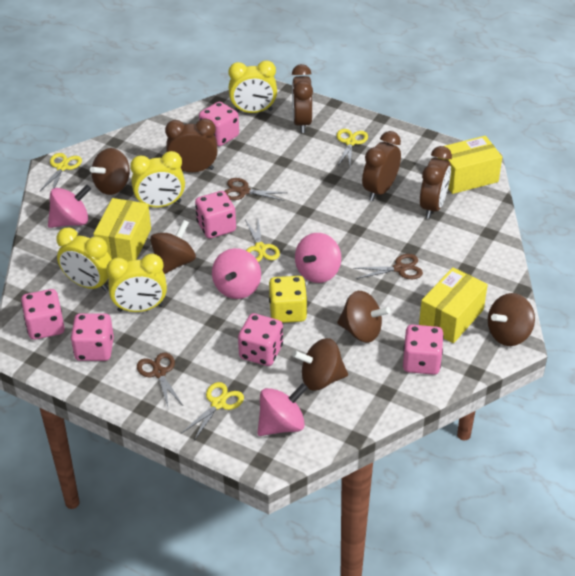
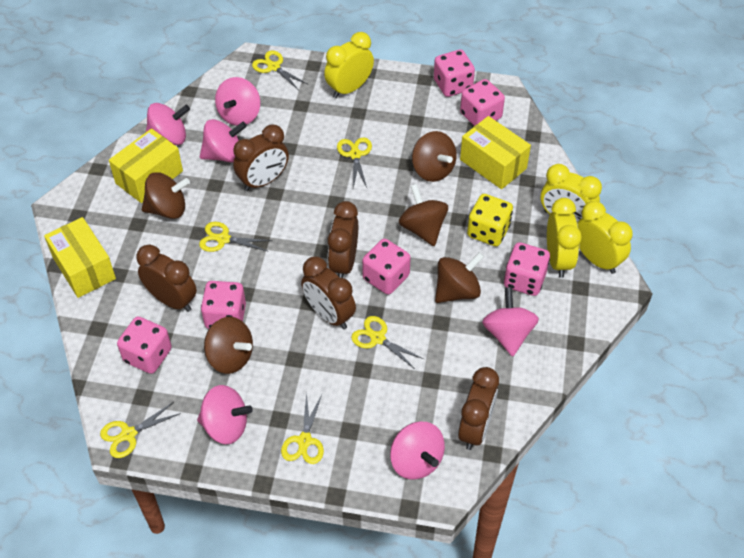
brown clock: 4 -> 5
brown scissors: 3 -> 0
pink spinning top: 4 -> 6
yellow scissors: 4 -> 6

